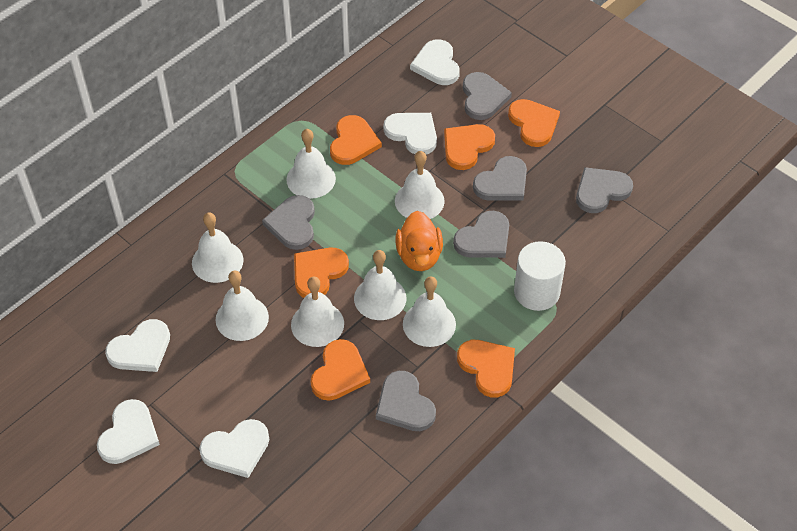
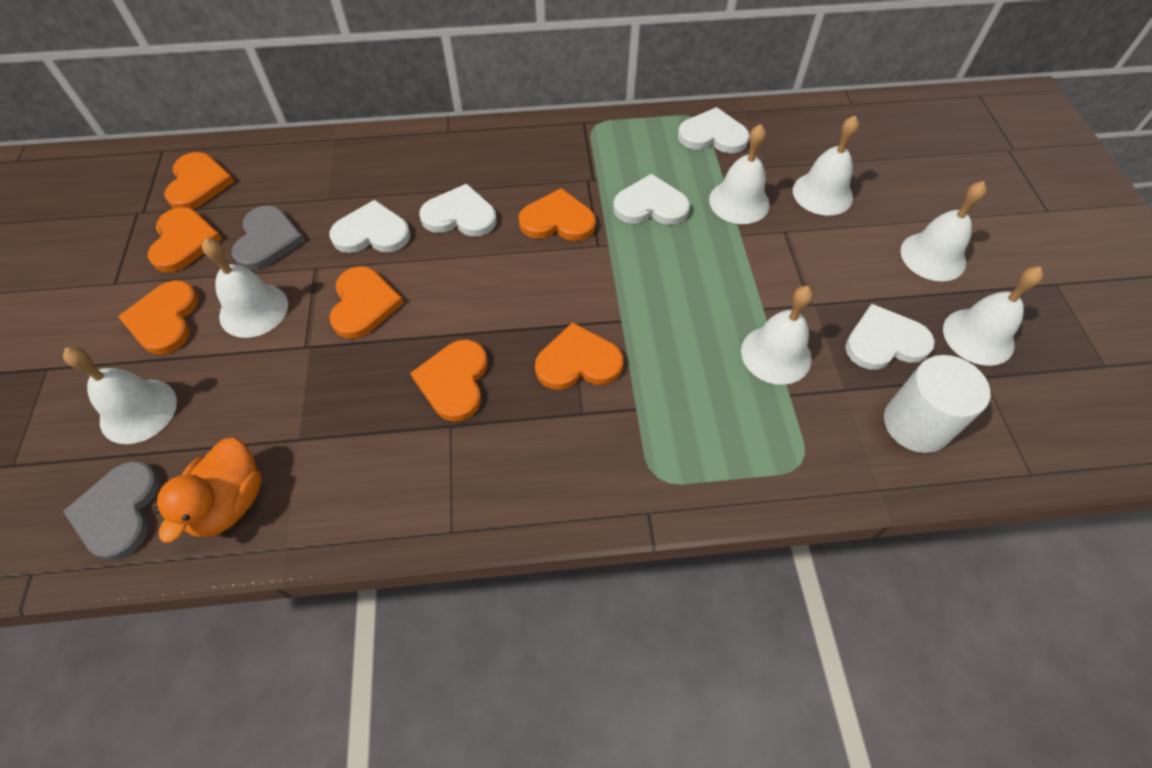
grey heart: 6 -> 2
orange heart: 6 -> 7

